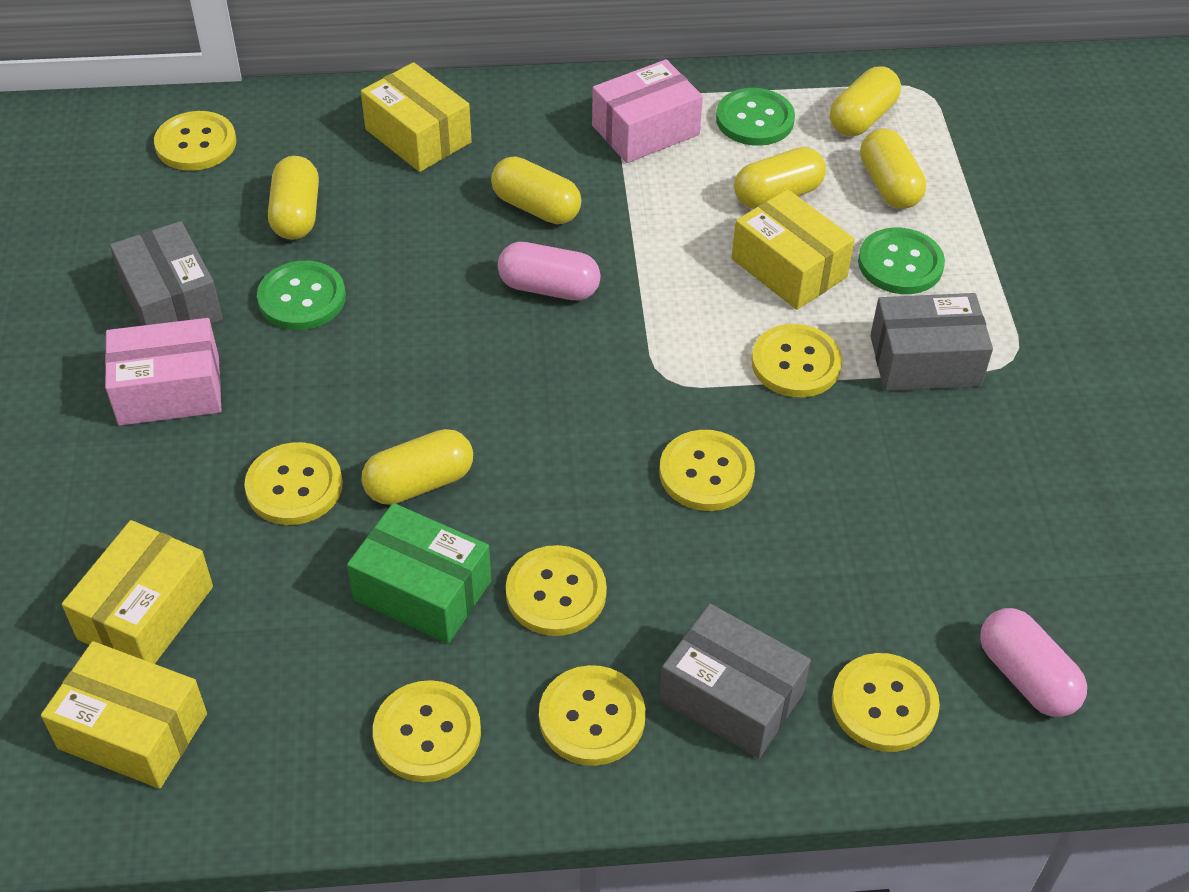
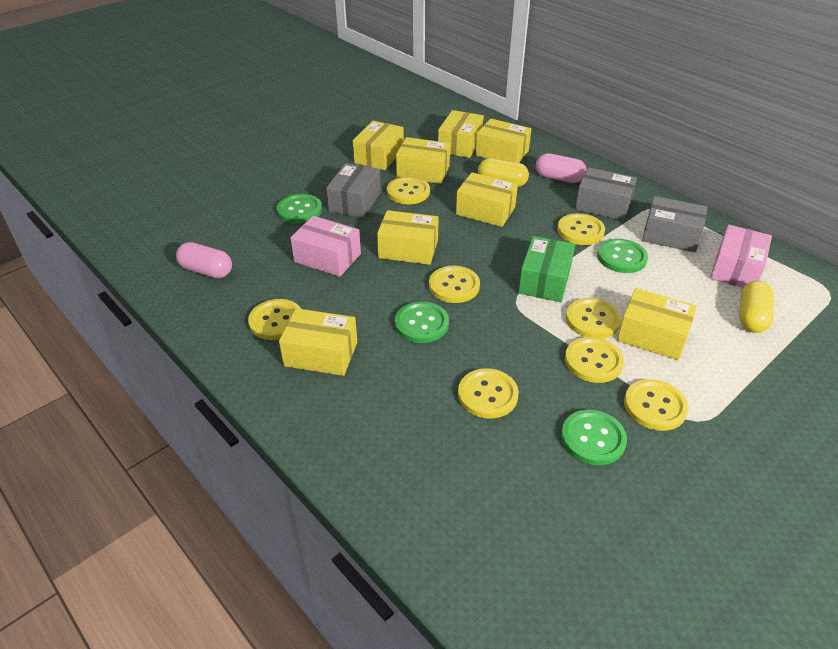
green button: 3 -> 4
yellow box: 4 -> 8
yellow capsule: 6 -> 2

